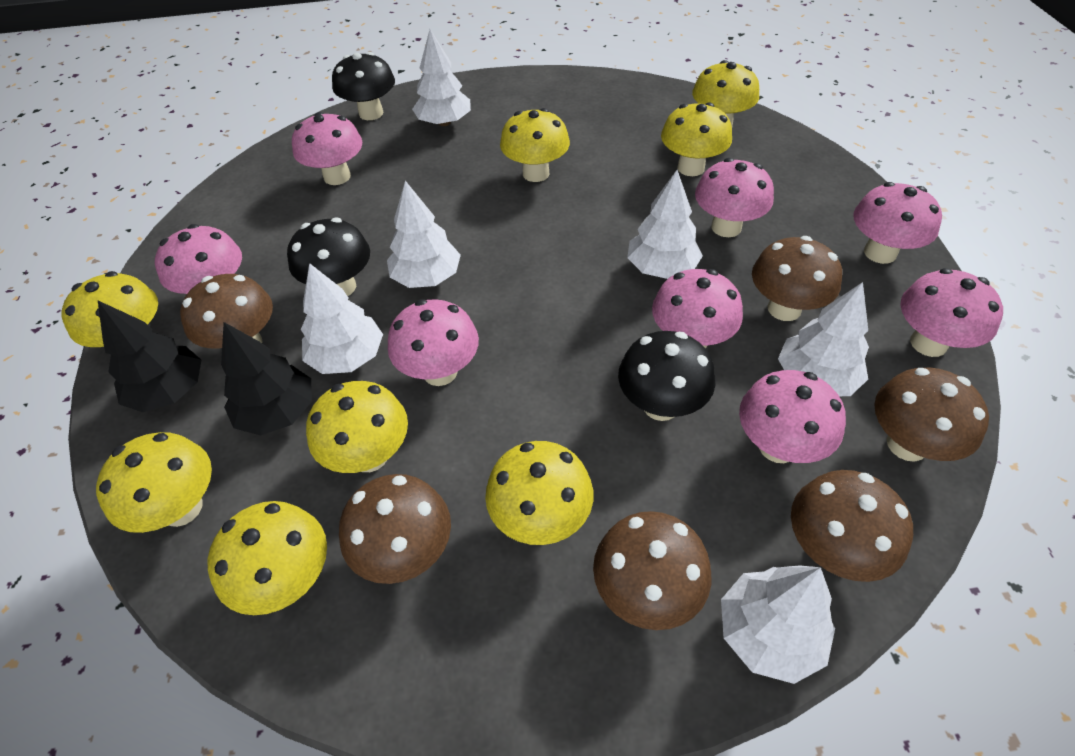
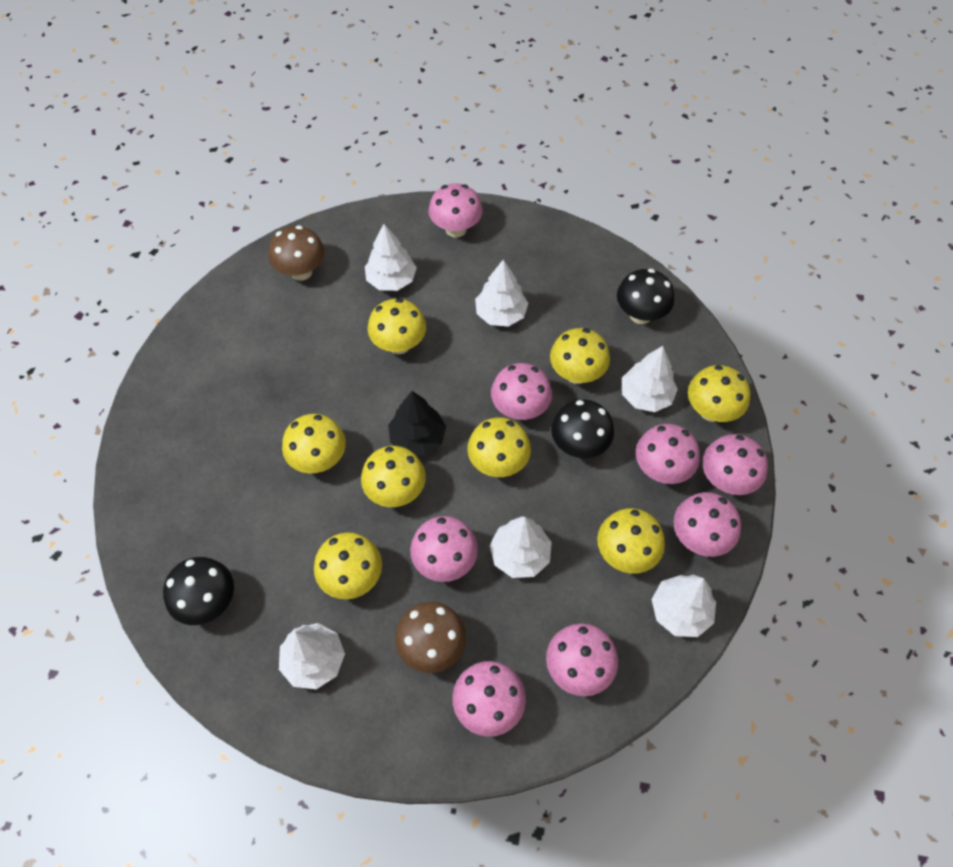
black tree: 2 -> 1
brown mushroom: 6 -> 2

